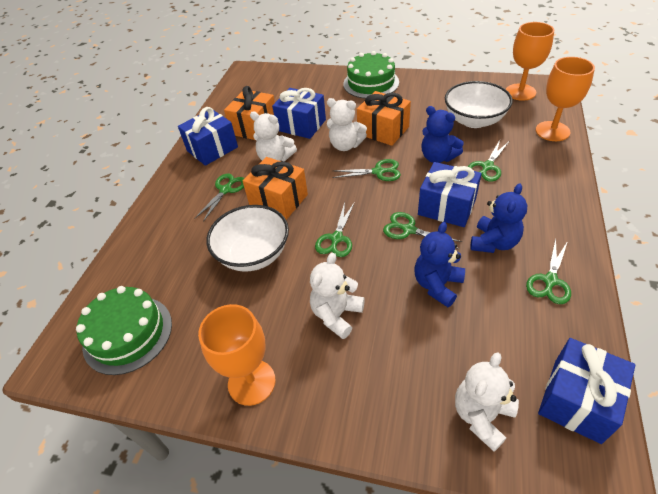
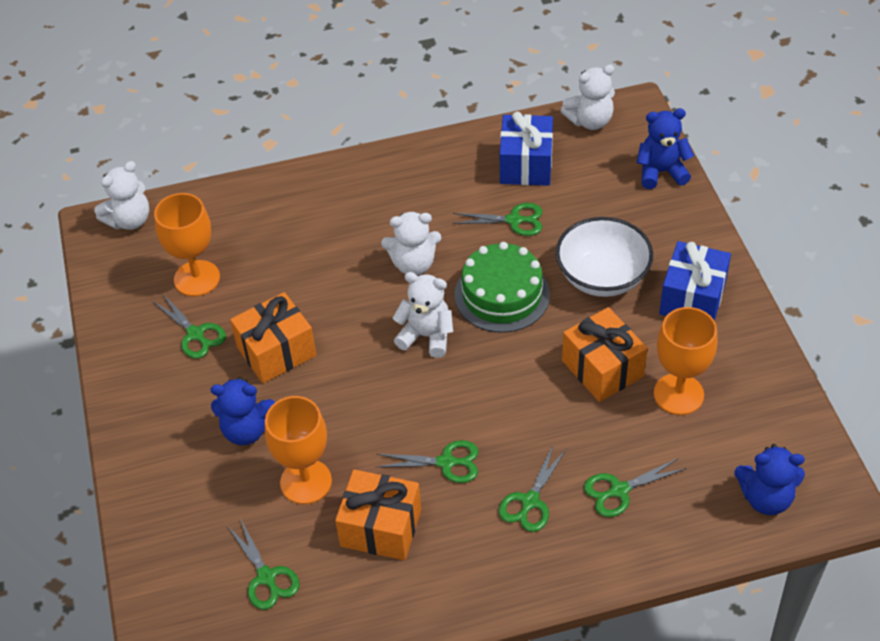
blue gift: 4 -> 2
green cake: 2 -> 1
white bowl: 2 -> 1

